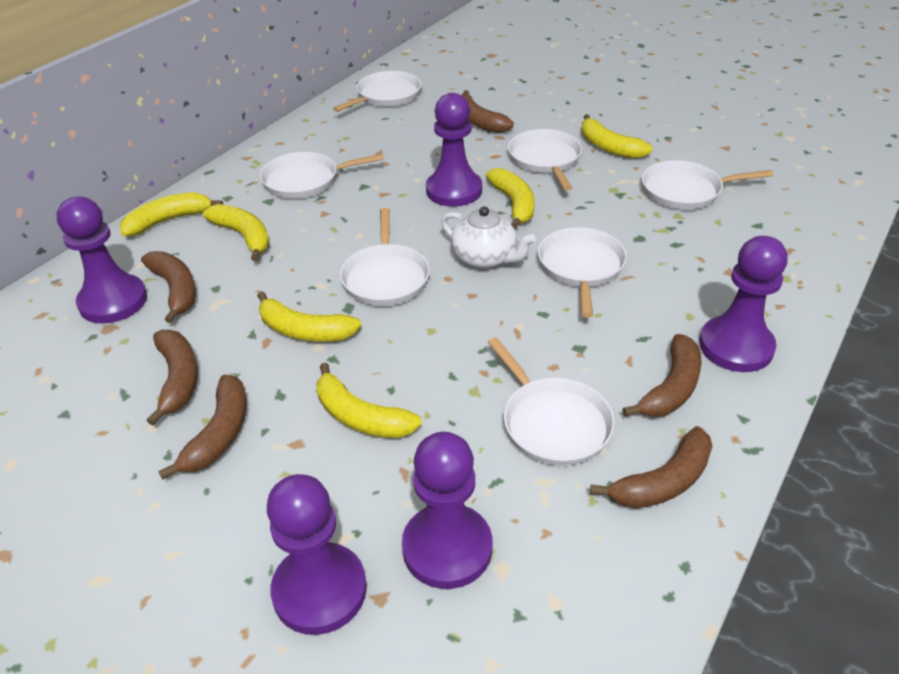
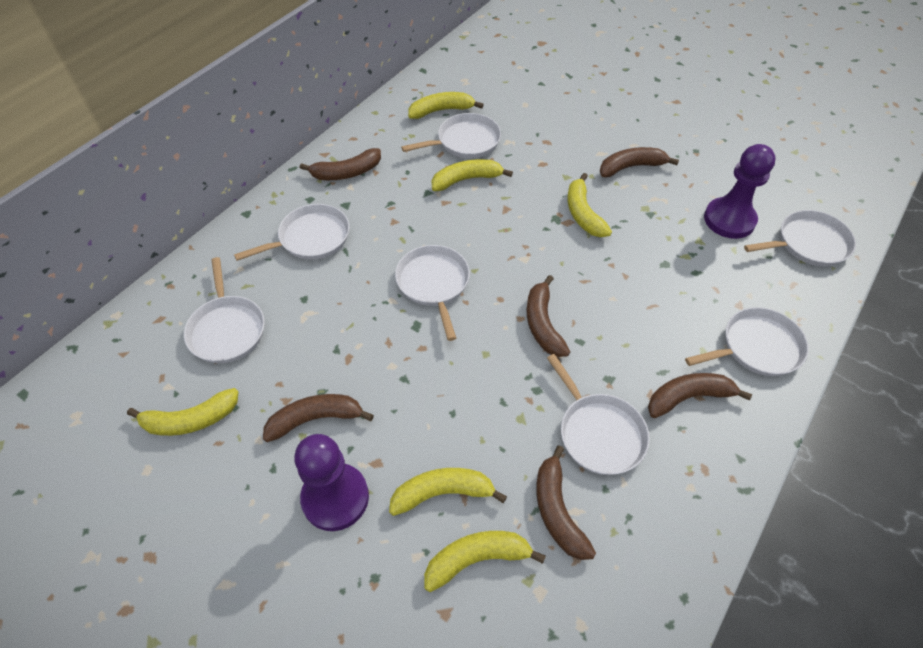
purple pawn: 5 -> 2
white teapot: 1 -> 0

